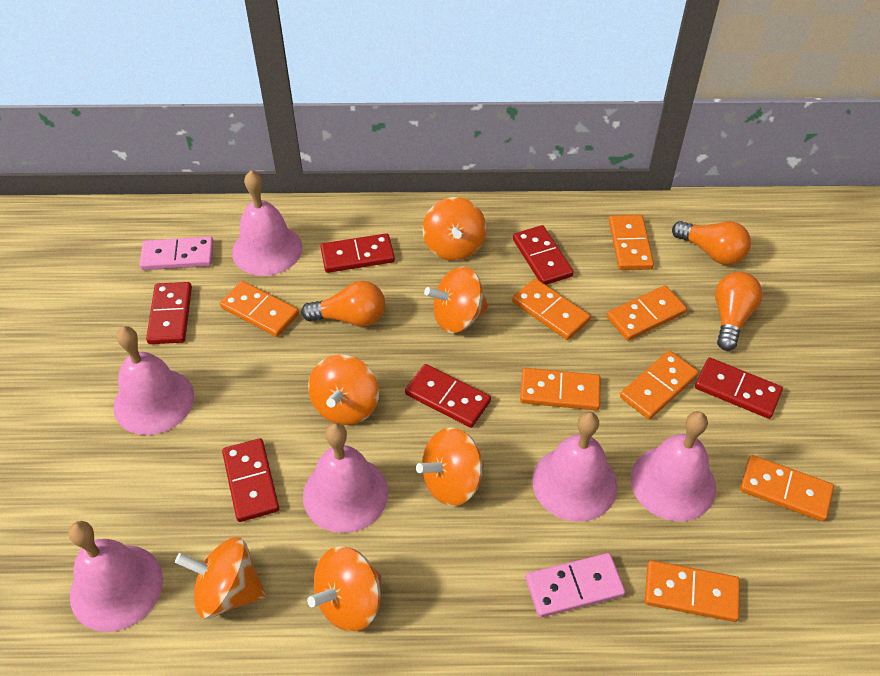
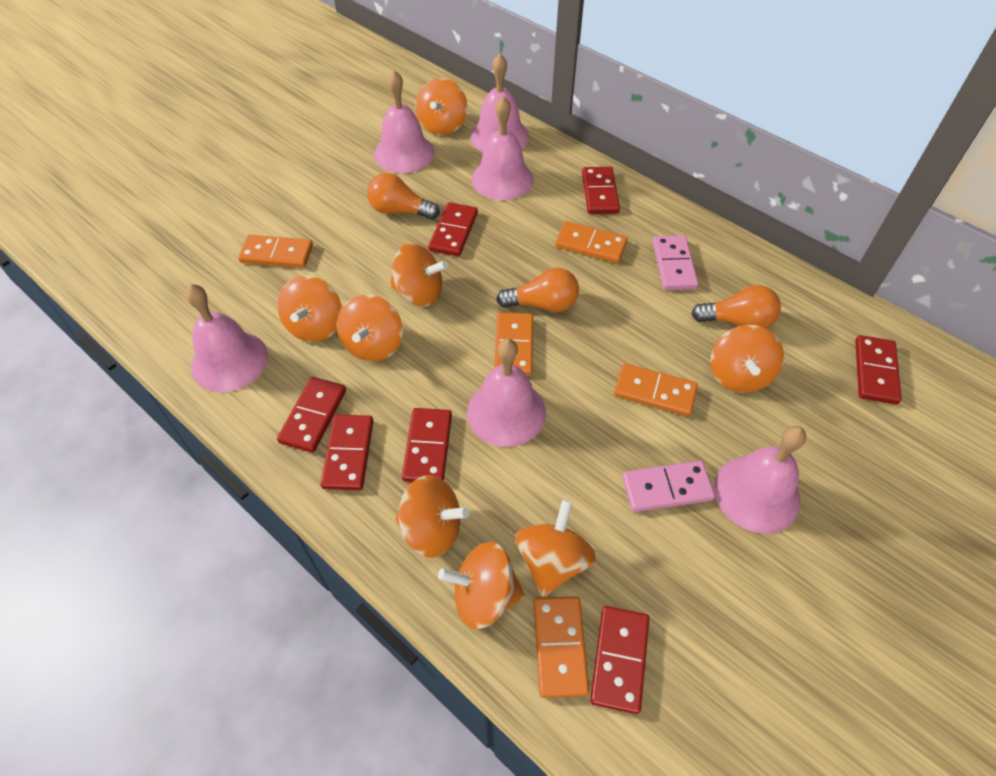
orange domino: 8 -> 5
orange spinning top: 6 -> 8
red domino: 6 -> 7

